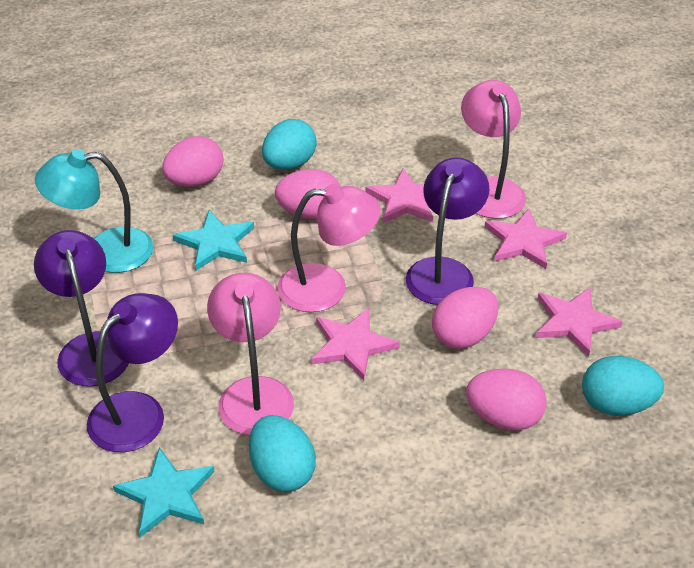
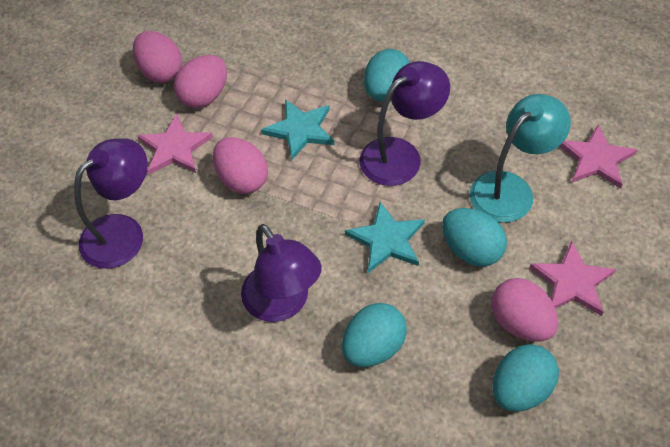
pink lamp: 3 -> 0
pink star: 4 -> 3
turquoise egg: 3 -> 4

